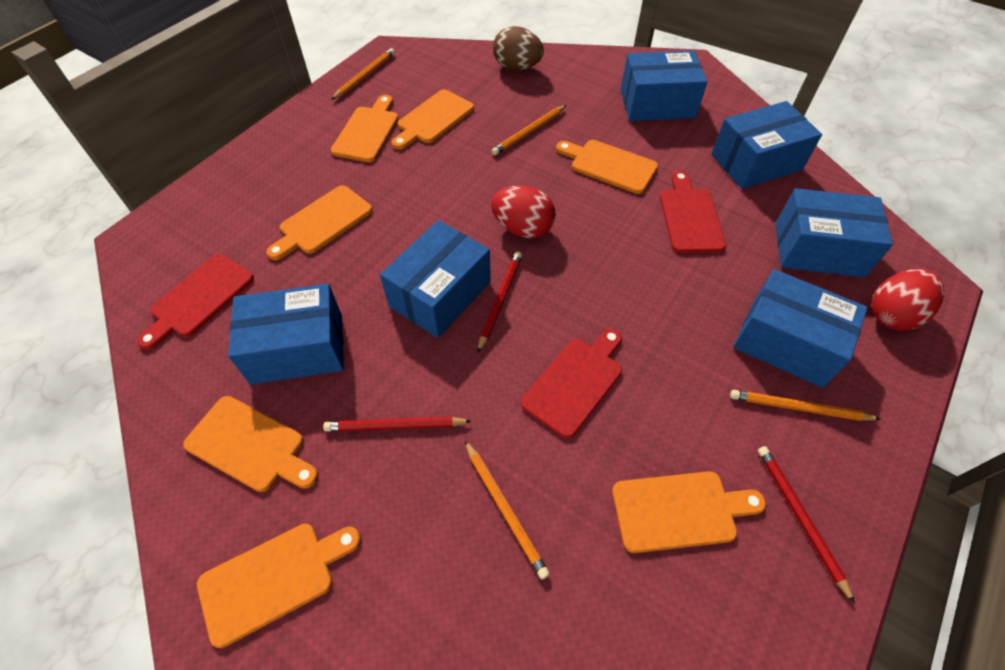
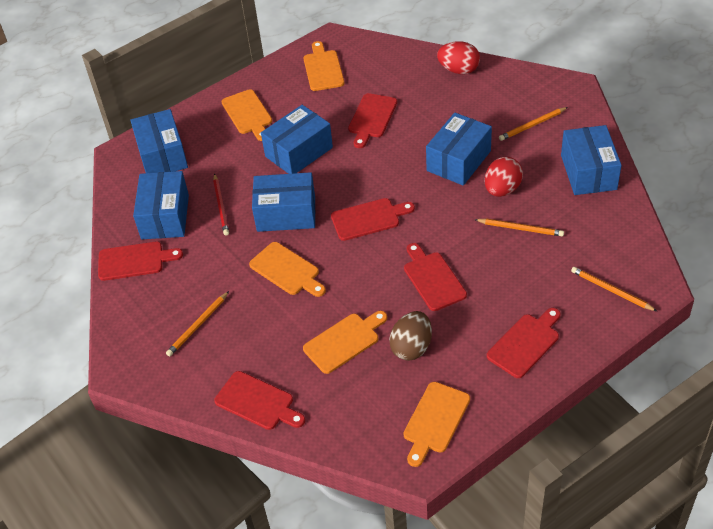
orange cutting board: 7 -> 5
red cutting board: 3 -> 6
red pencil: 3 -> 1

